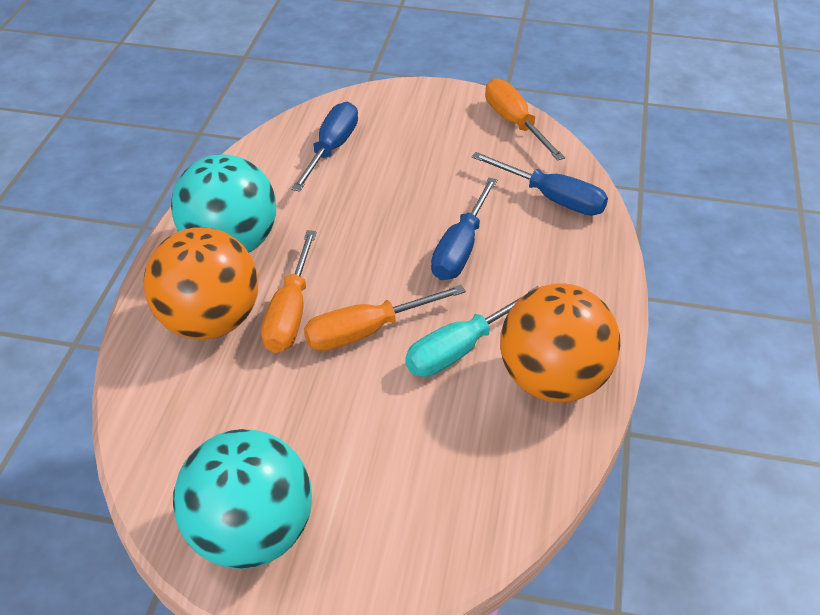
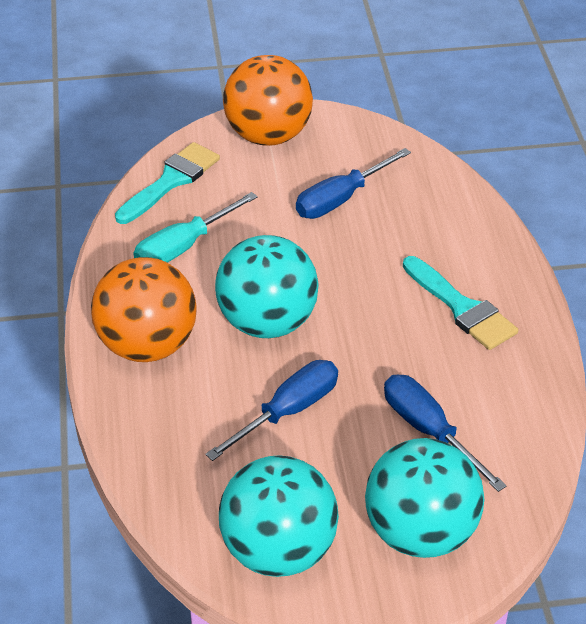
orange screwdriver: 3 -> 0
turquoise ball: 2 -> 3
turquoise brush: 0 -> 2

